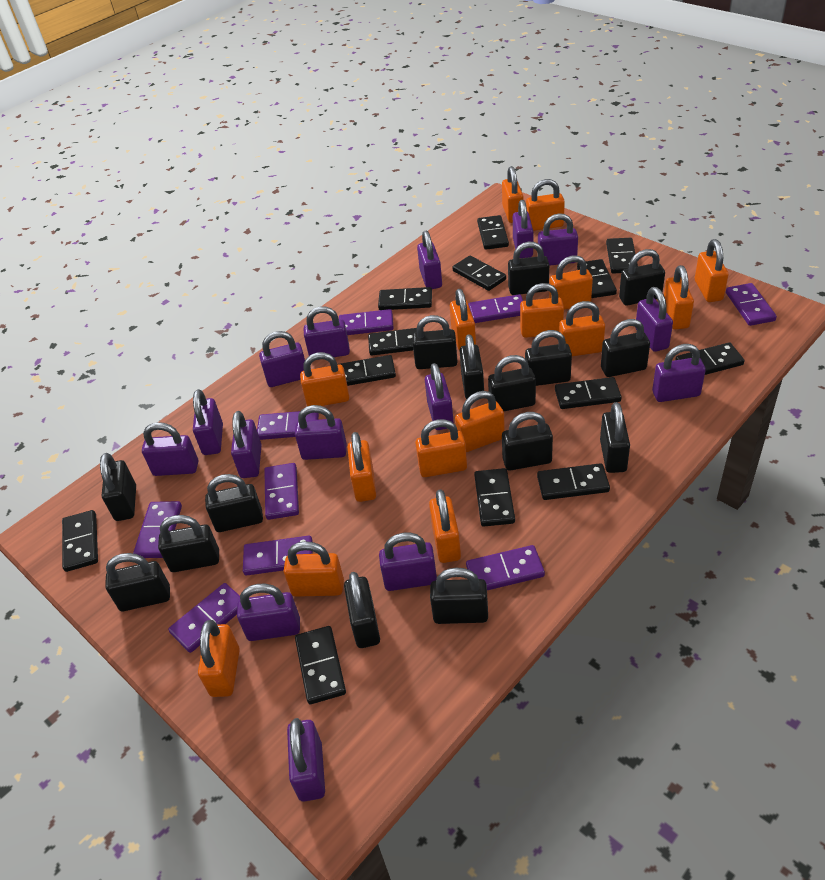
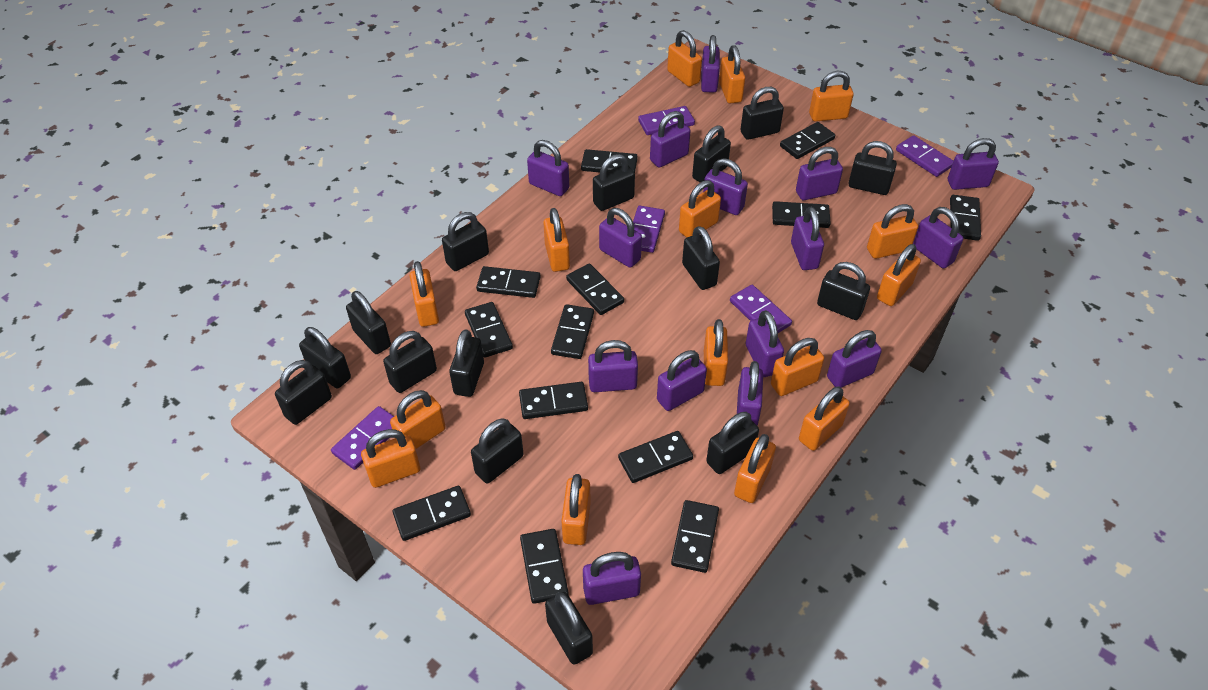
purple domino: 9 -> 5

